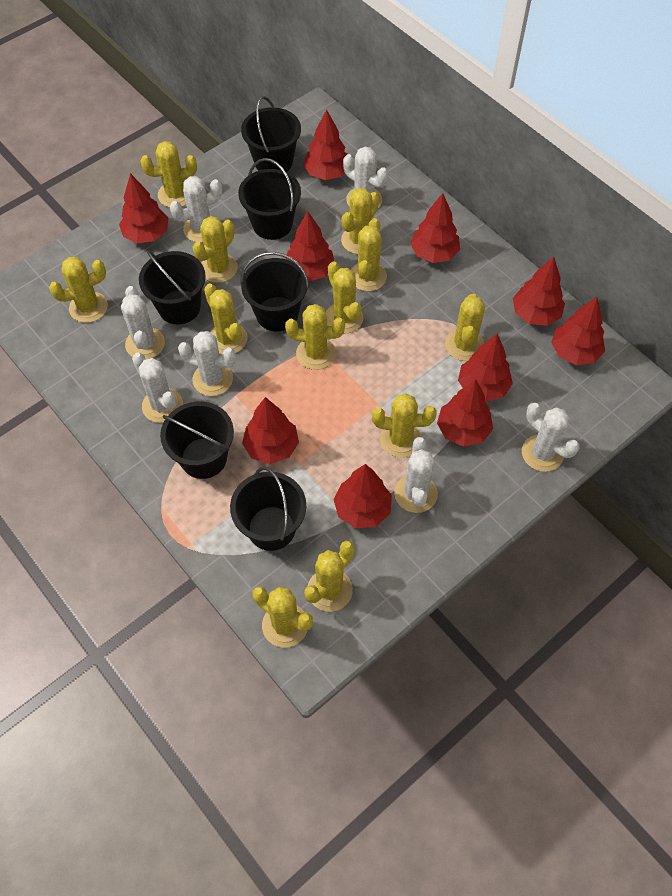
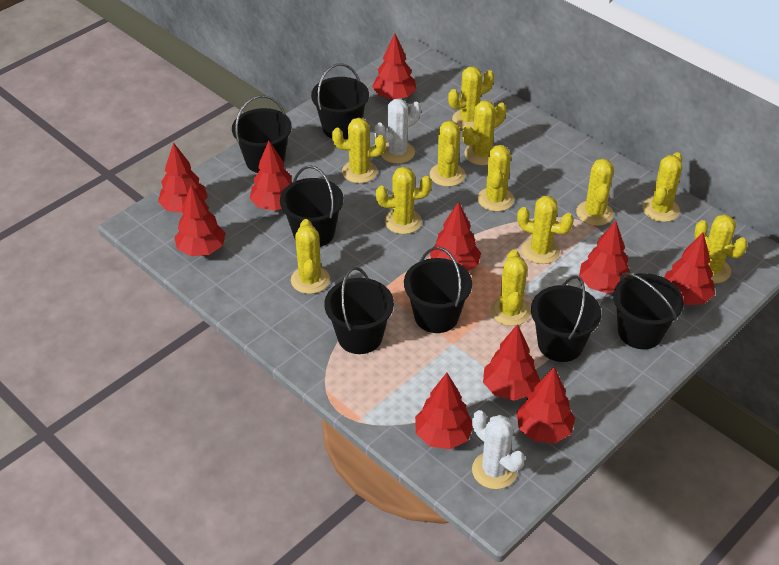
black bucket: 6 -> 7
white cactus: 7 -> 2

